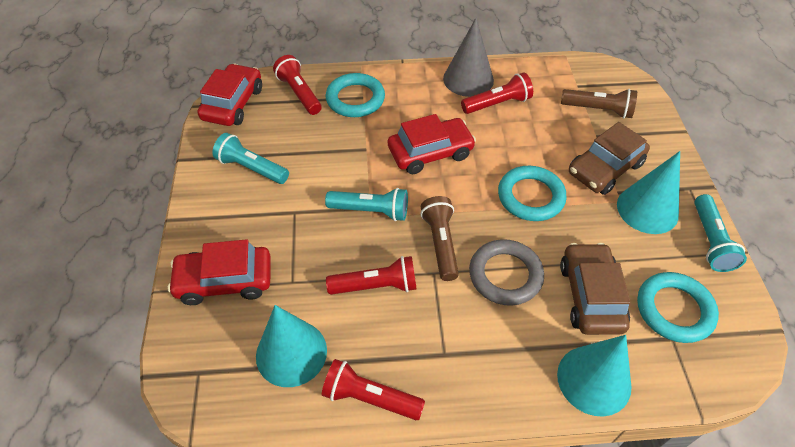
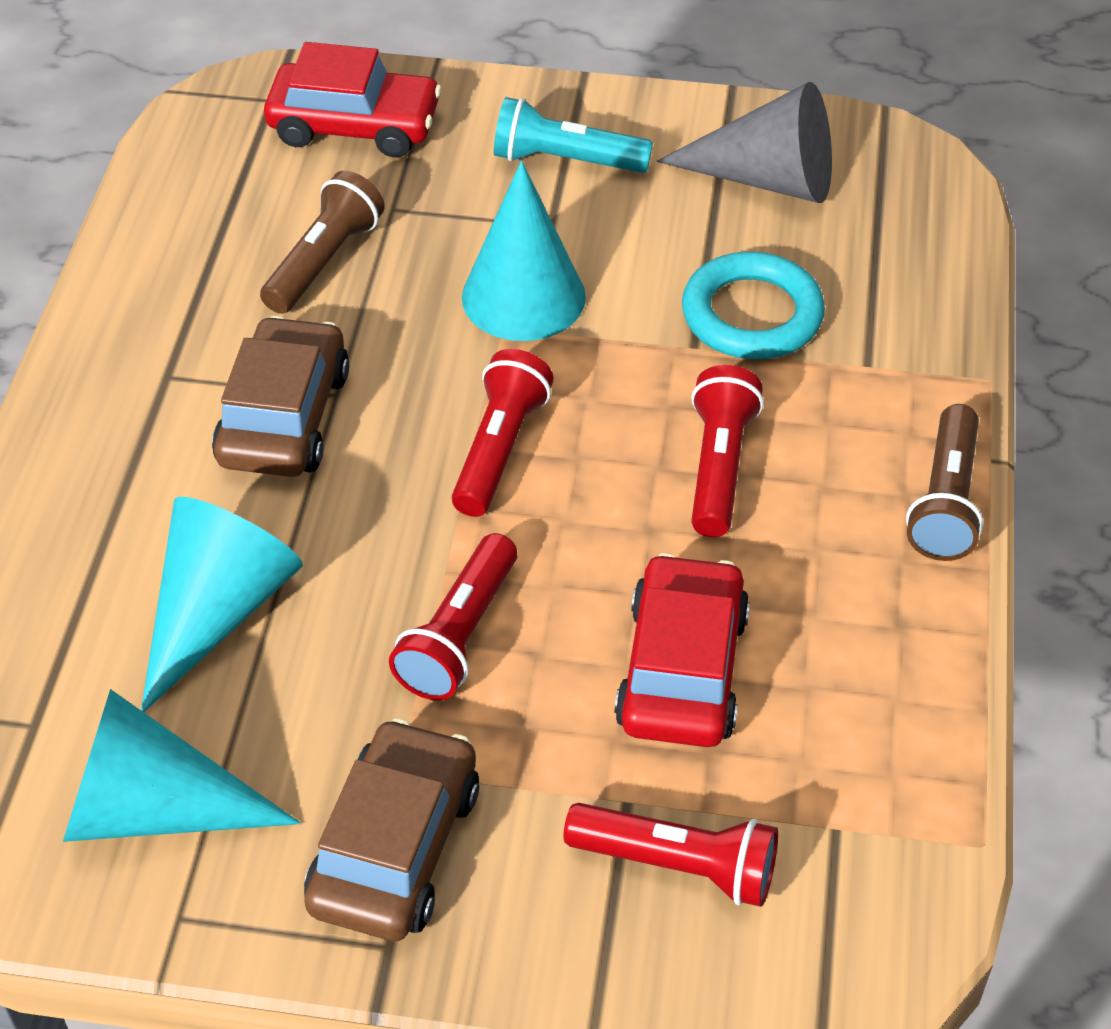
grey ring: 1 -> 0
red car: 3 -> 2
turquoise flashlight: 3 -> 1
turquoise ring: 3 -> 1

